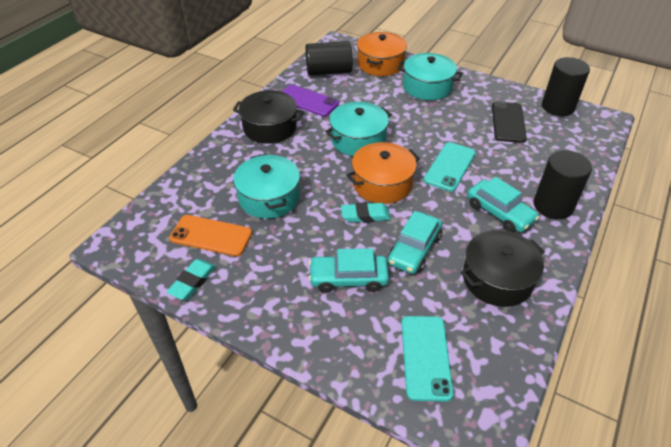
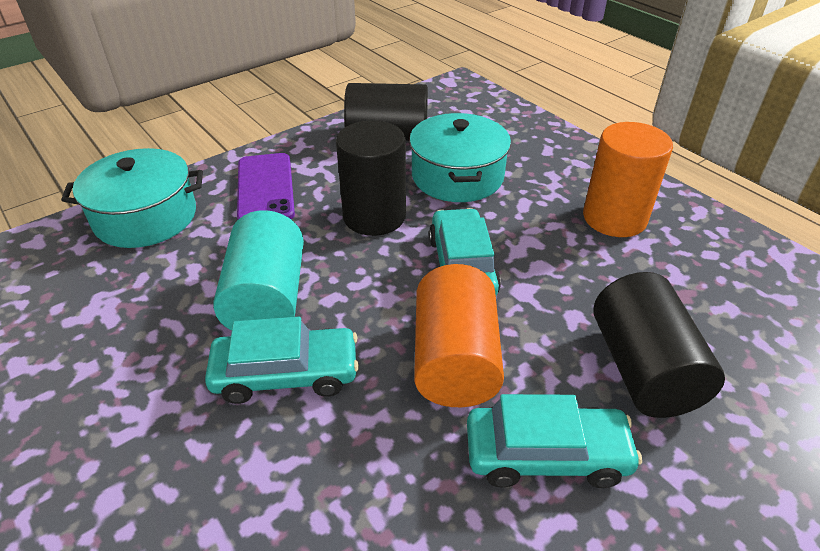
black phone: 1 -> 0
black pot: 2 -> 0
orange cylinder: 0 -> 2
orange phone: 1 -> 0
orange pot: 2 -> 0
turquoise cylinder: 0 -> 1
turquoise eraser: 2 -> 0
turquoise phone: 2 -> 0
turquoise pot: 3 -> 2

